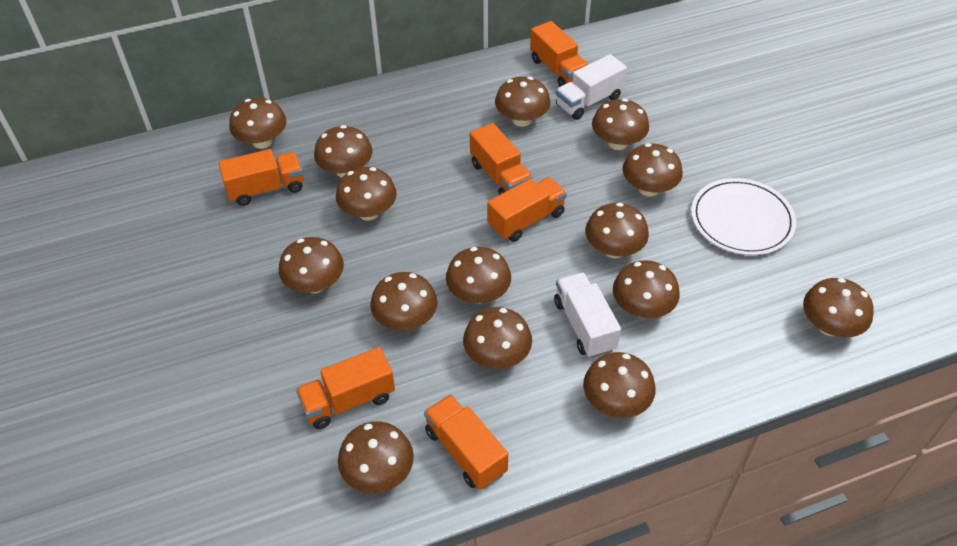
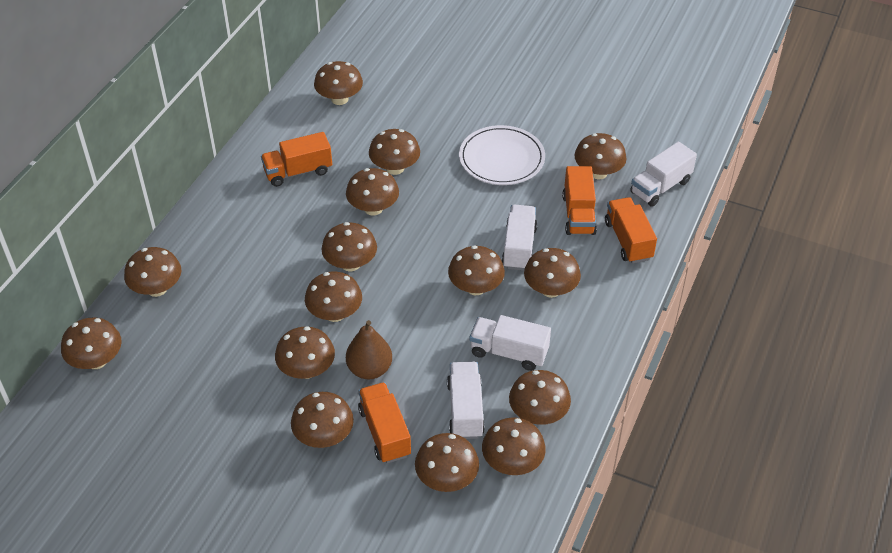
brown pear: 0 -> 1
orange truck: 6 -> 4
white truck: 2 -> 4

